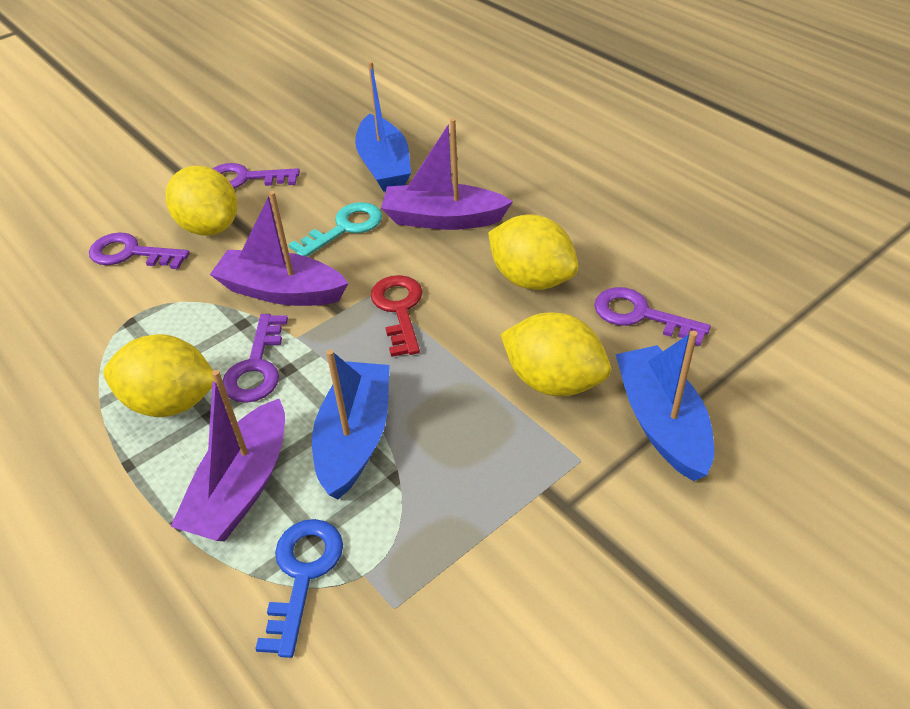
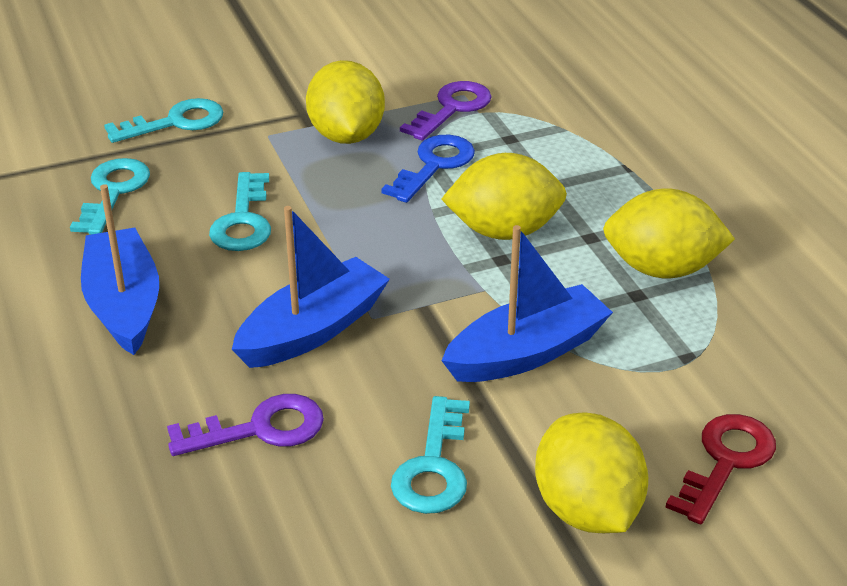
purple boat: 3 -> 0
purple key: 4 -> 2
turquoise key: 1 -> 4

